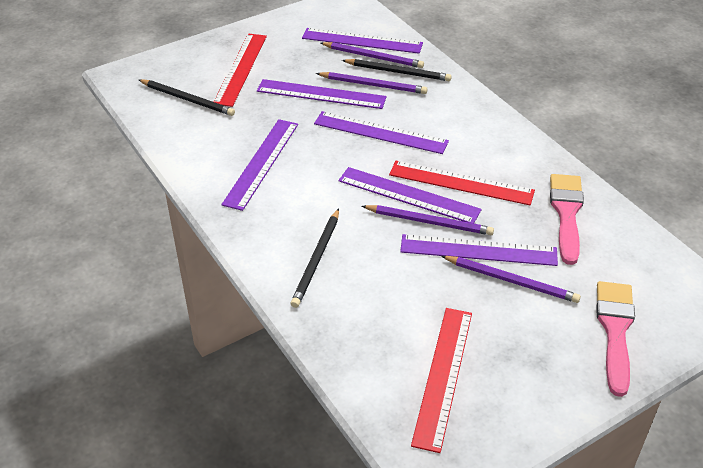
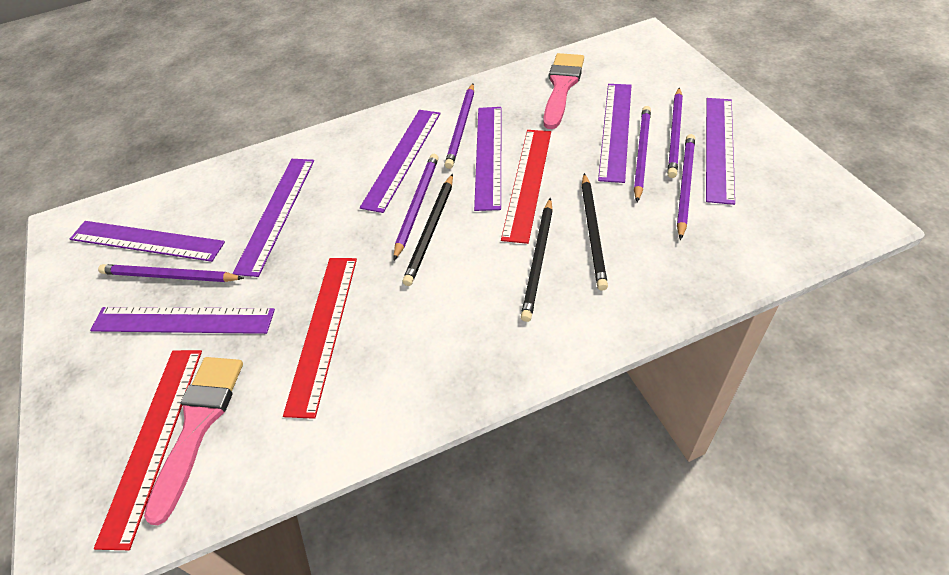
purple pencil: 4 -> 6
purple ruler: 6 -> 7

